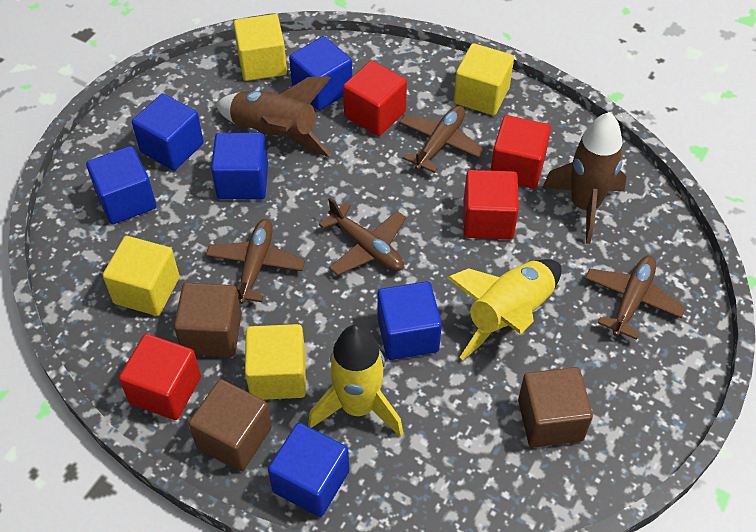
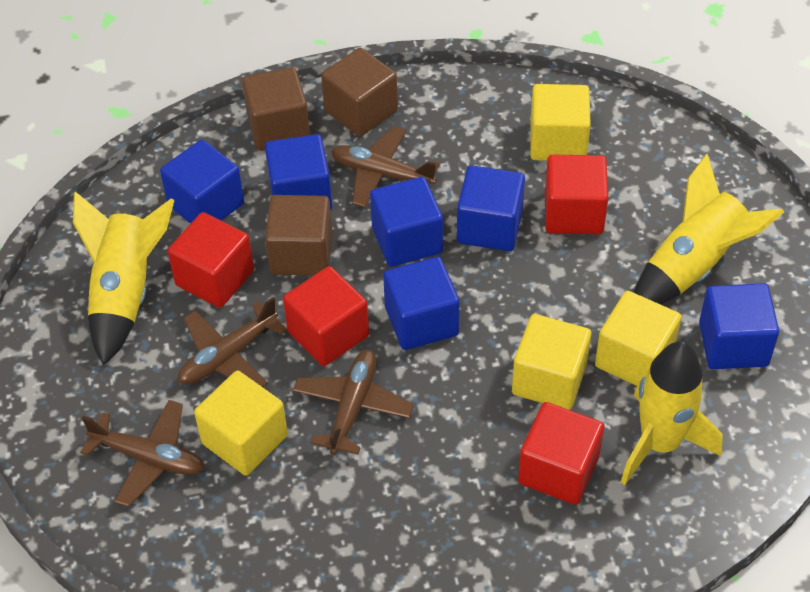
brown rocket: 2 -> 0
yellow rocket: 2 -> 3

